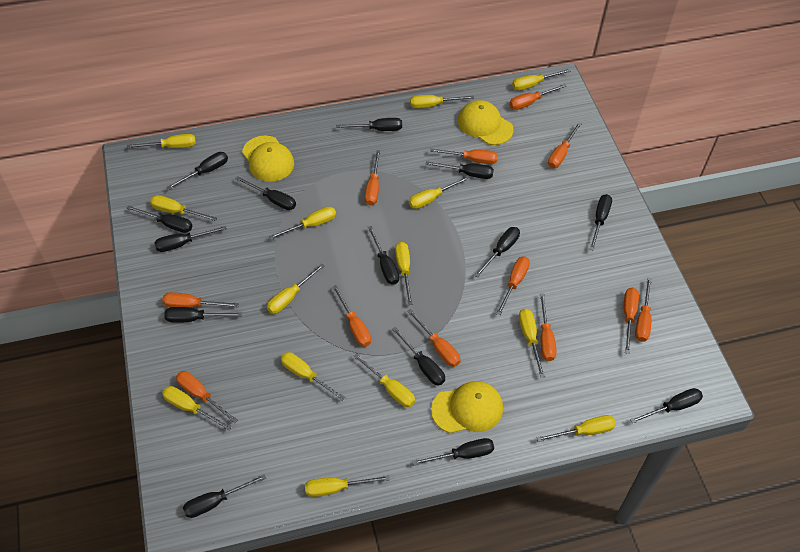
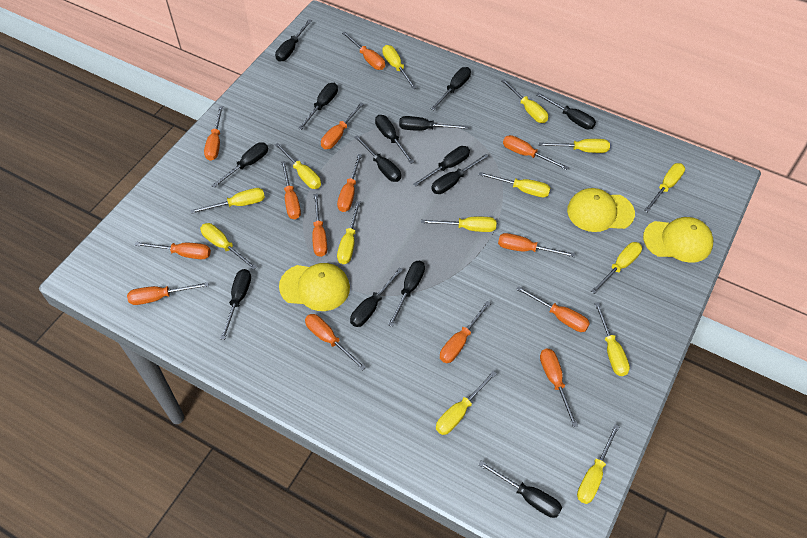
orange screwdriver: 12 -> 14

